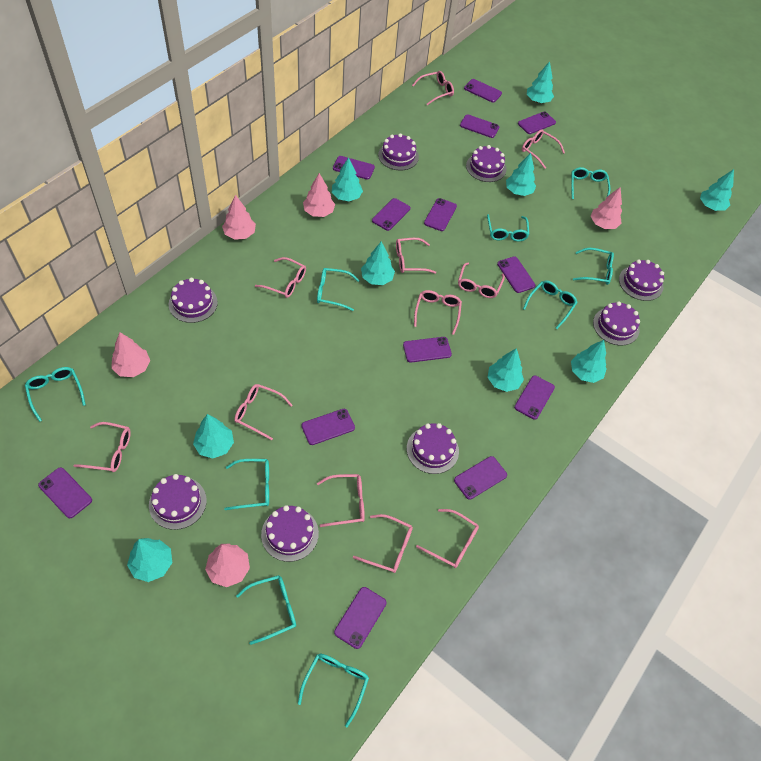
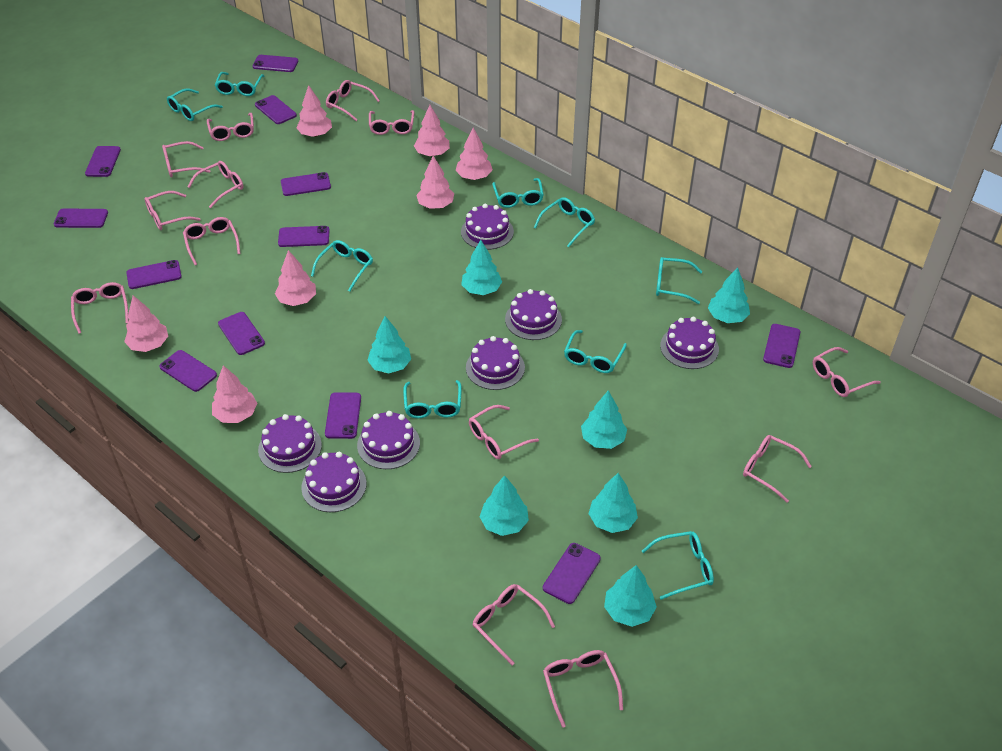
pink glasses: 11 -> 13
pink tree: 5 -> 7
purple cake: 8 -> 7
purple phone: 13 -> 12
turquoise tree: 9 -> 7

